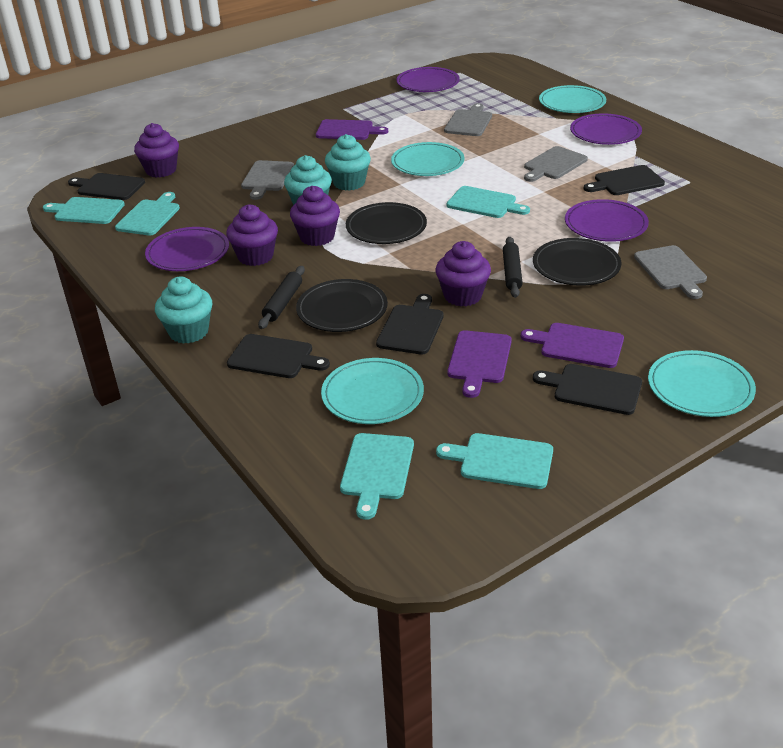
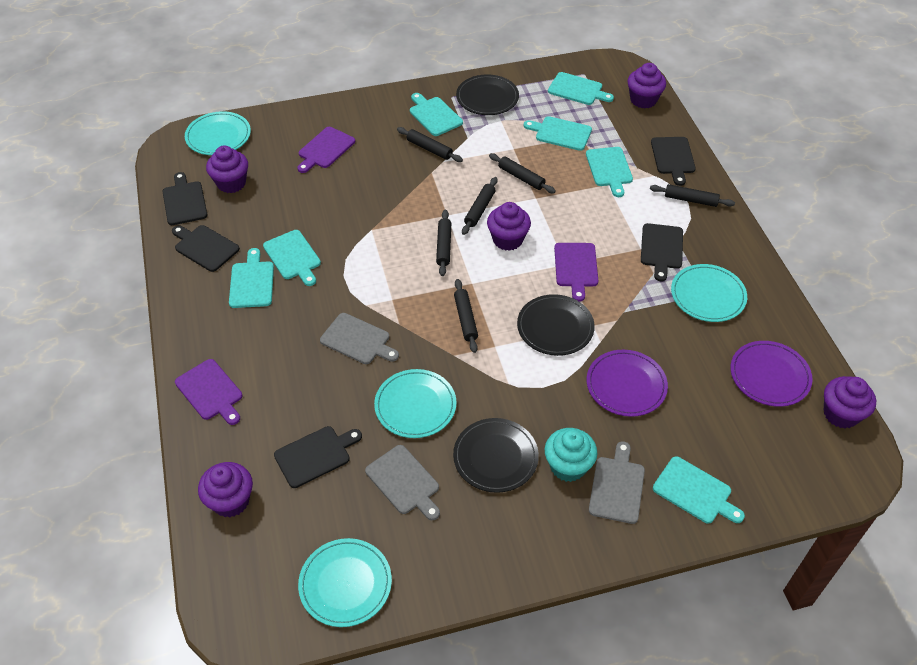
black rolling pin: 2 -> 6
grey cutting board: 4 -> 3
purple cupcake: 4 -> 5
purple plate: 4 -> 2
turquoise cupcake: 3 -> 1
turquoise cutting board: 5 -> 7

